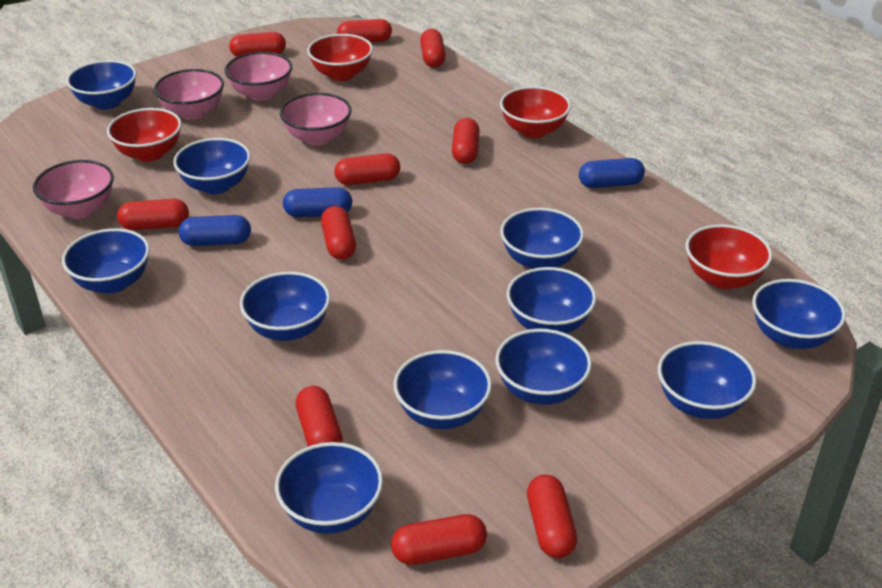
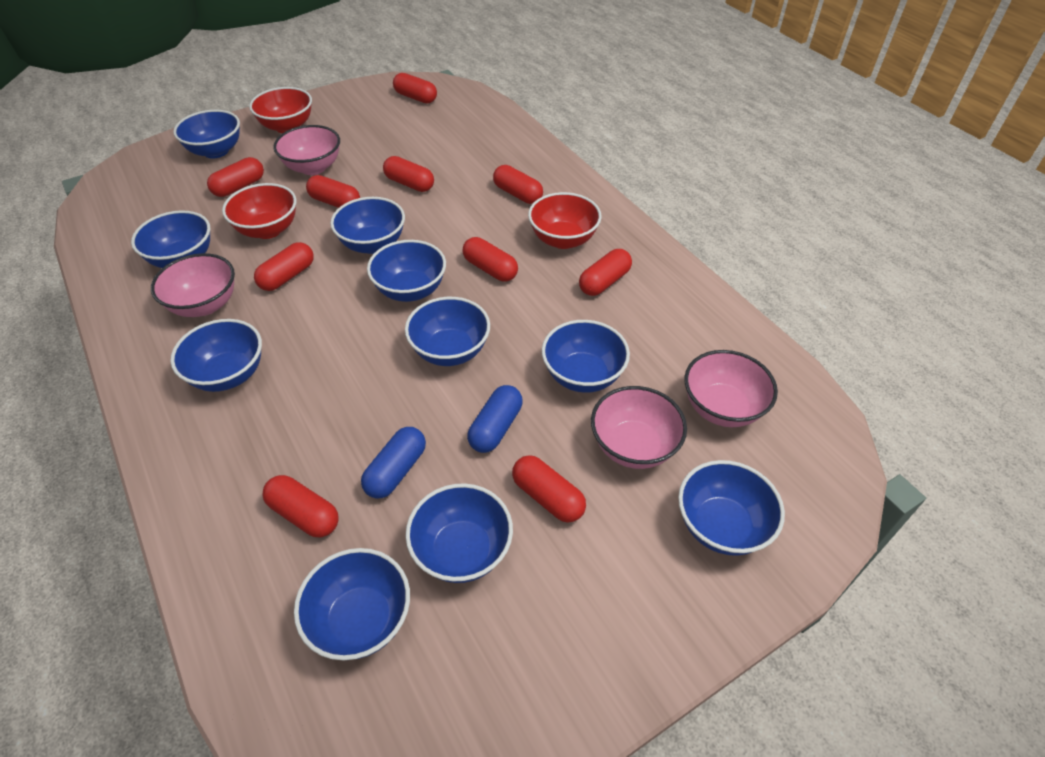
blue bowl: 11 -> 10
blue capsule: 3 -> 2
red bowl: 4 -> 3

